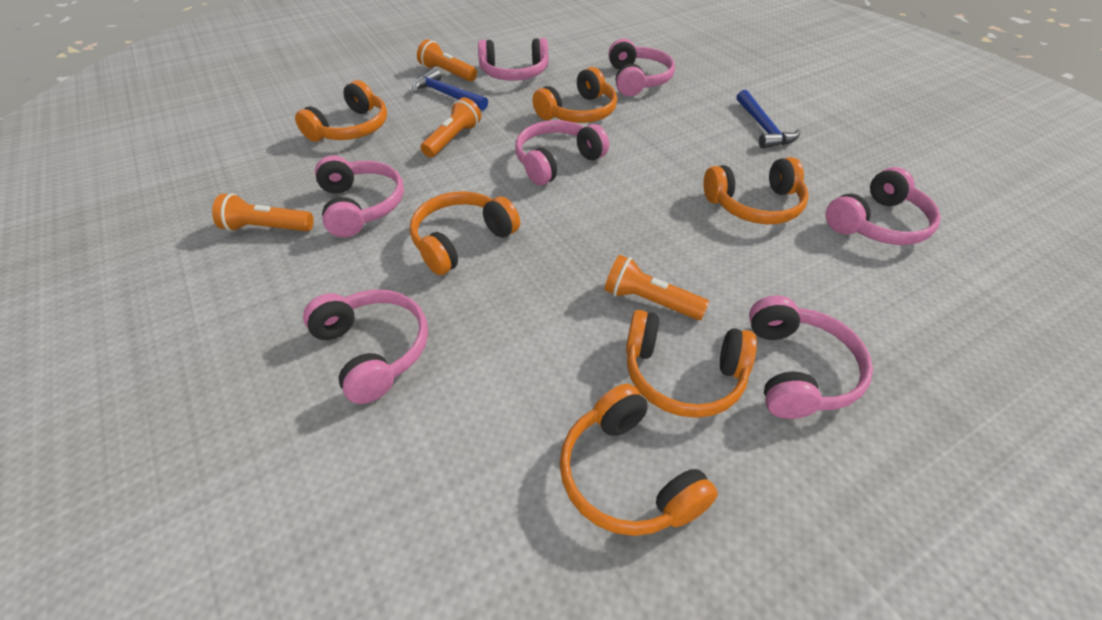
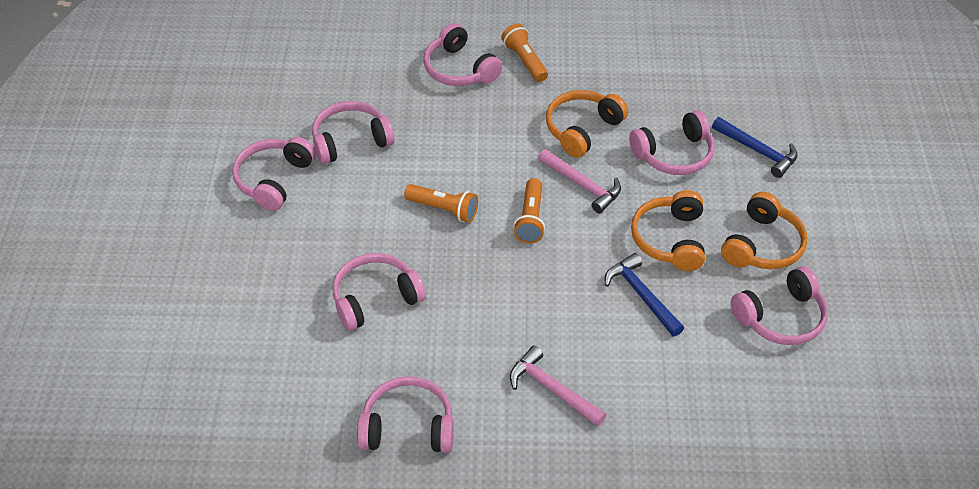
orange flashlight: 4 -> 3
orange headphones: 6 -> 3
pink hammer: 0 -> 2

